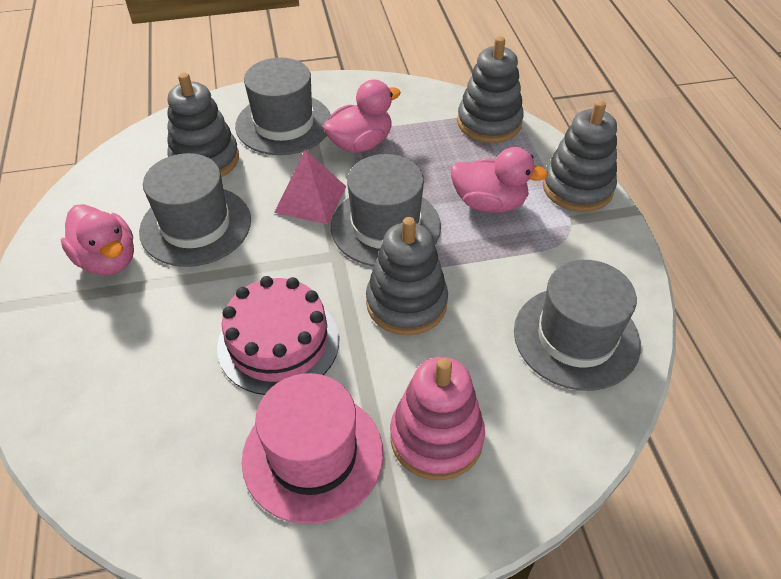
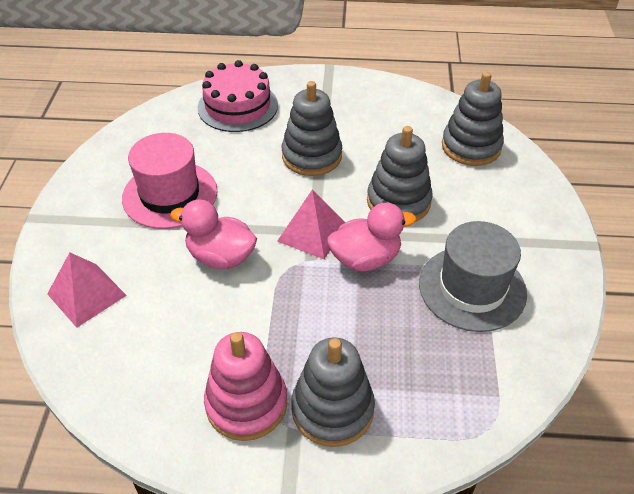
grey hat: 4 -> 1
pink duck: 3 -> 2
pink pyramid: 1 -> 2

